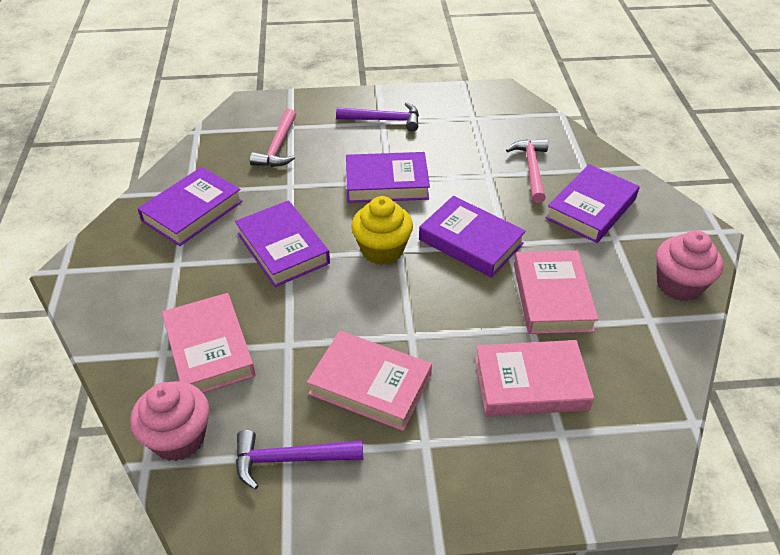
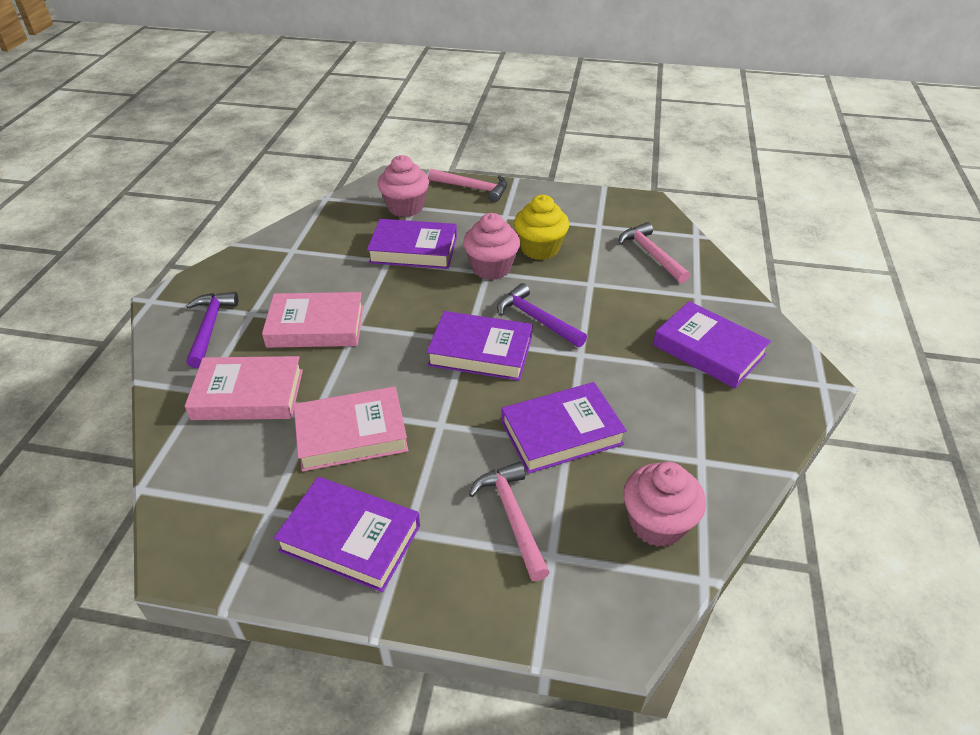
pink book: 4 -> 3
pink cupcake: 2 -> 3
pink hammer: 2 -> 3

